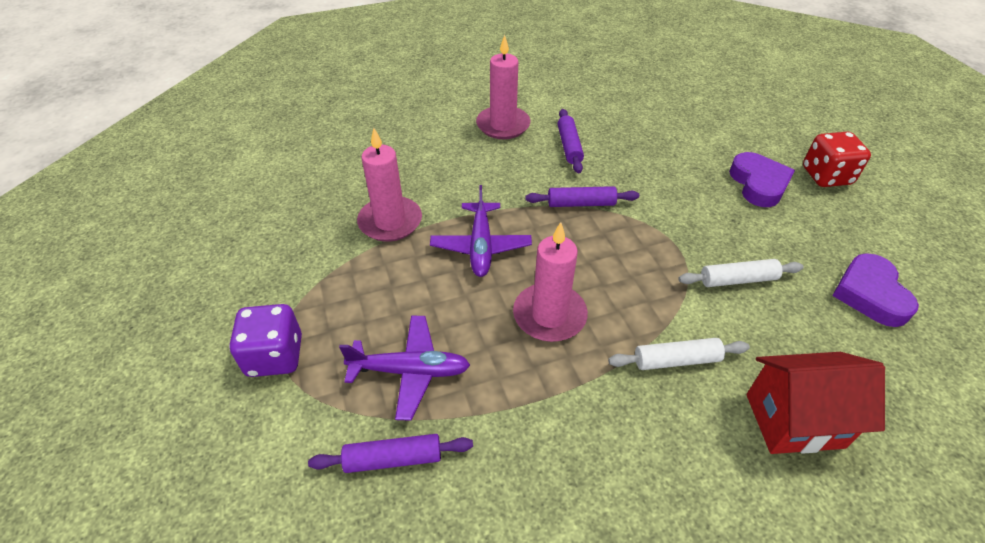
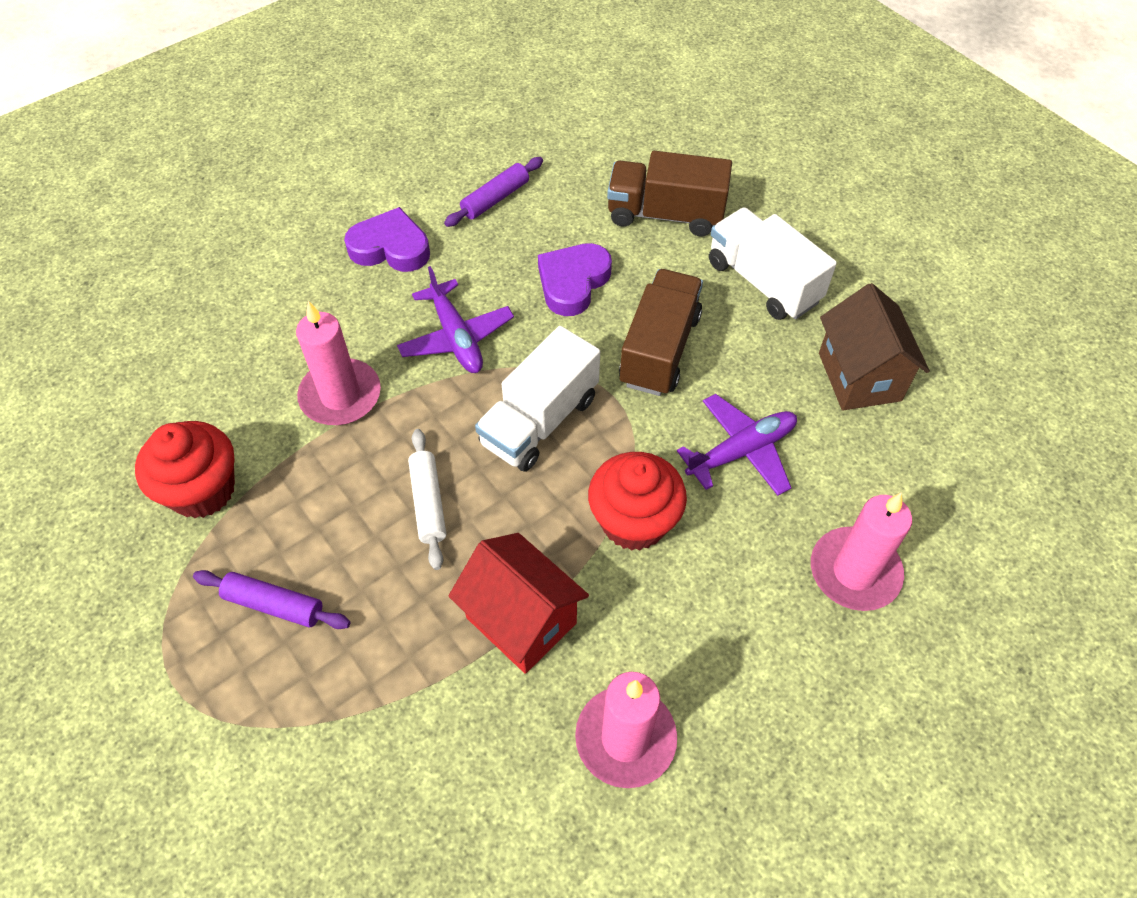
brown house: 0 -> 1
brown truck: 0 -> 2
purple dice: 1 -> 0
purple rolling pin: 3 -> 2
red cupcake: 0 -> 2
red dice: 1 -> 0
white rolling pin: 2 -> 1
white truck: 0 -> 2

